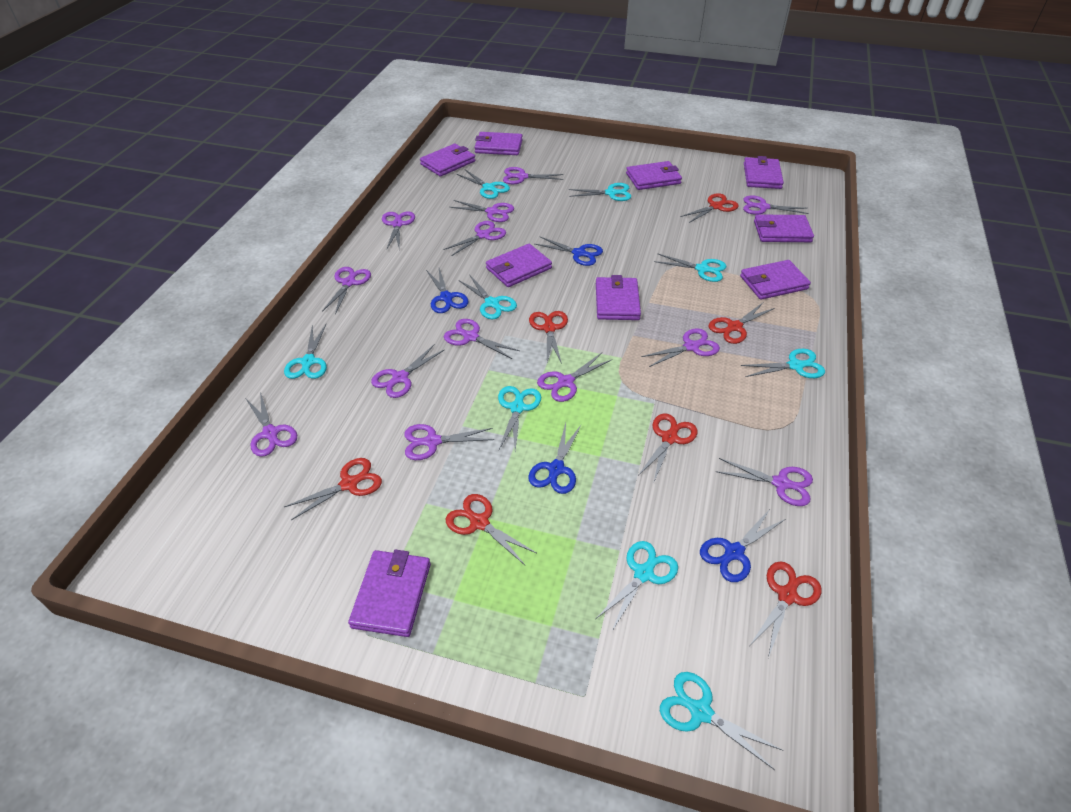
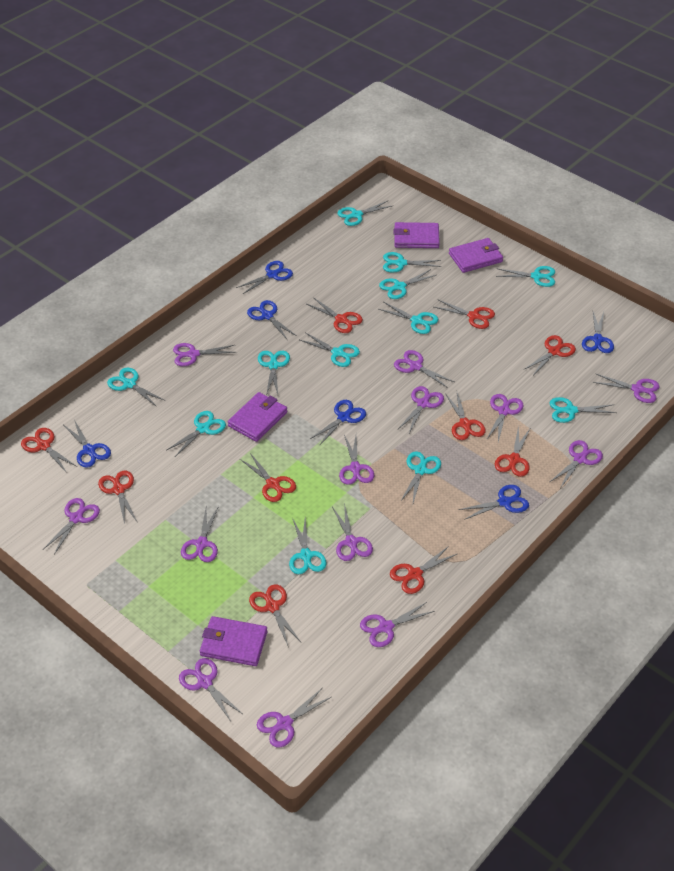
blue scissors: 4 -> 6
purple wallet: 9 -> 4
red scissors: 7 -> 10
turquoise scissors: 9 -> 12

